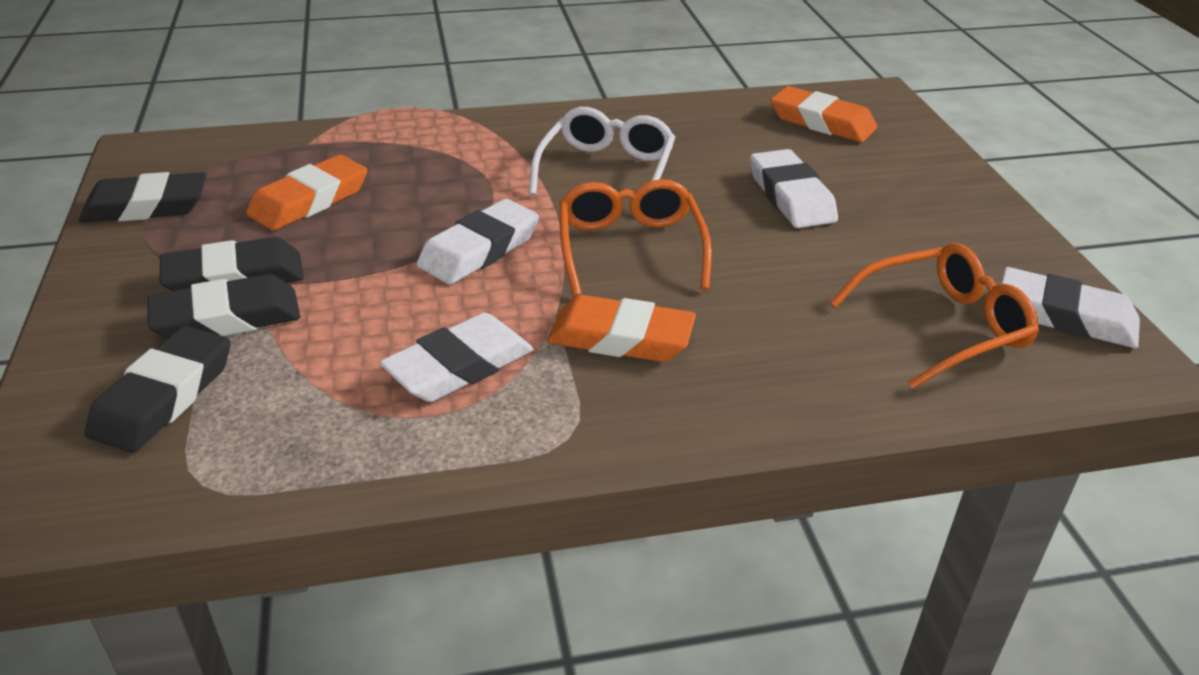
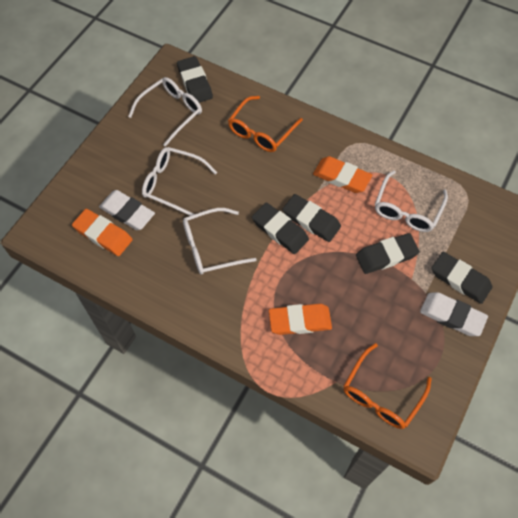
black eraser: 4 -> 5
white eraser: 4 -> 2
white glasses: 1 -> 4

